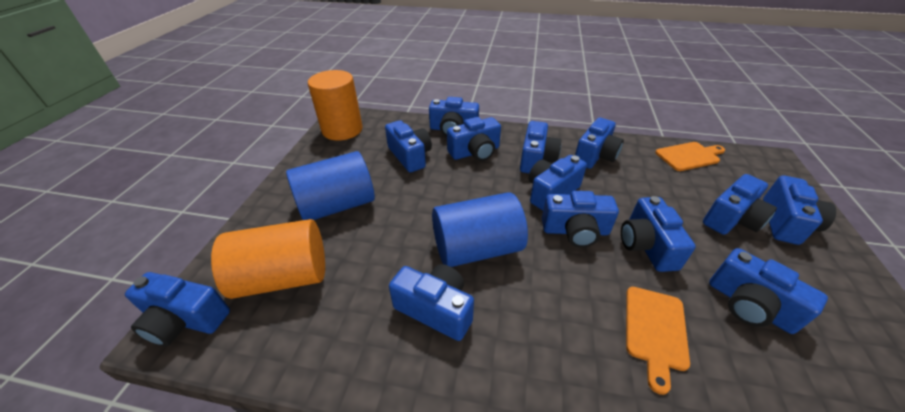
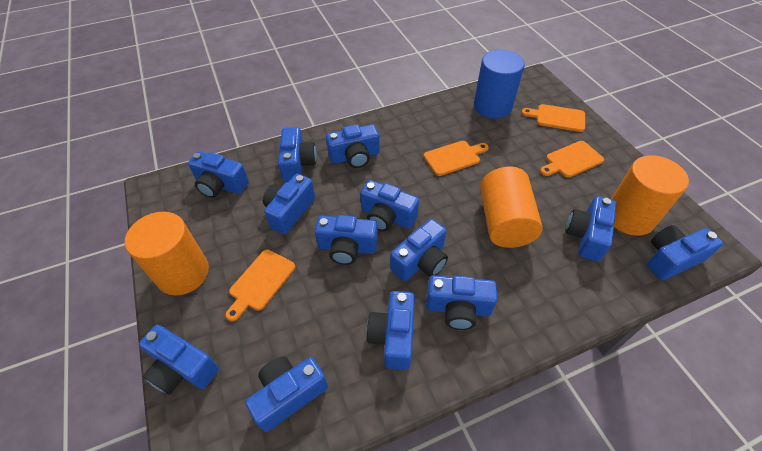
blue cylinder: 2 -> 1
orange cutting board: 2 -> 4
orange cylinder: 2 -> 3

